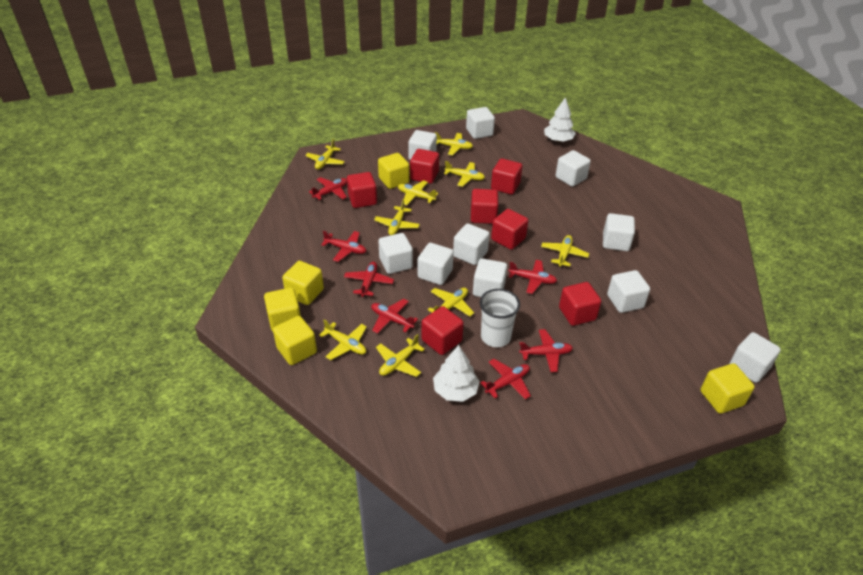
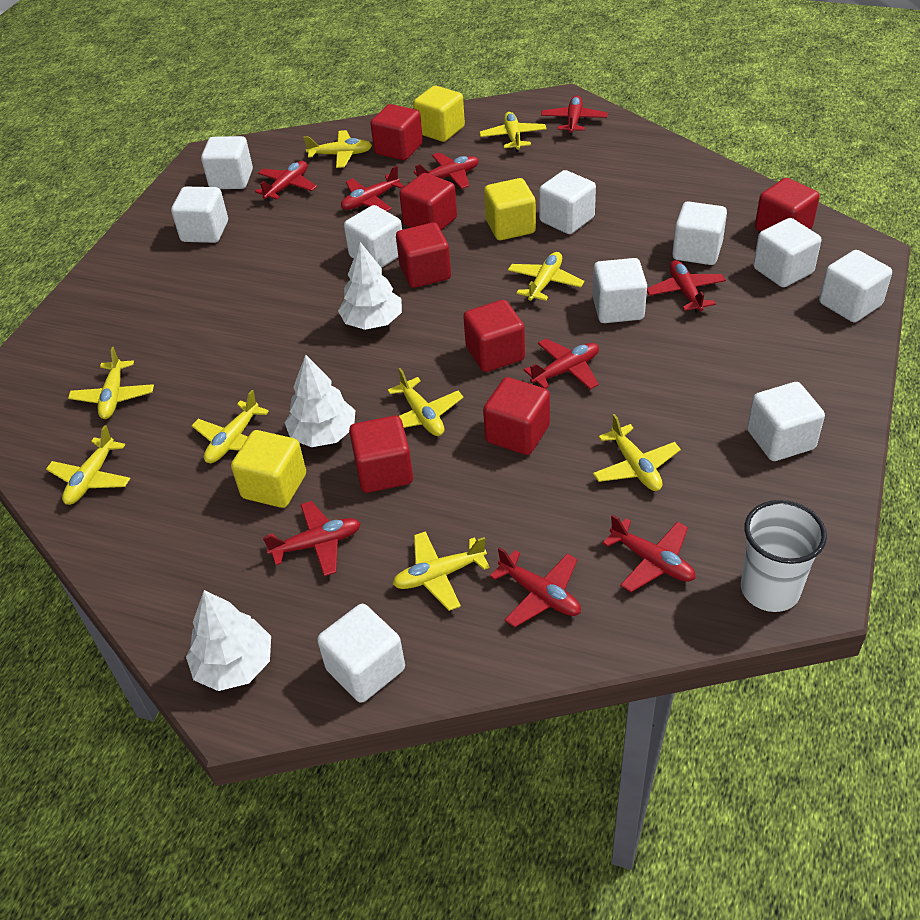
red plane: 7 -> 9
white tree: 2 -> 3
yellow cube: 5 -> 3

